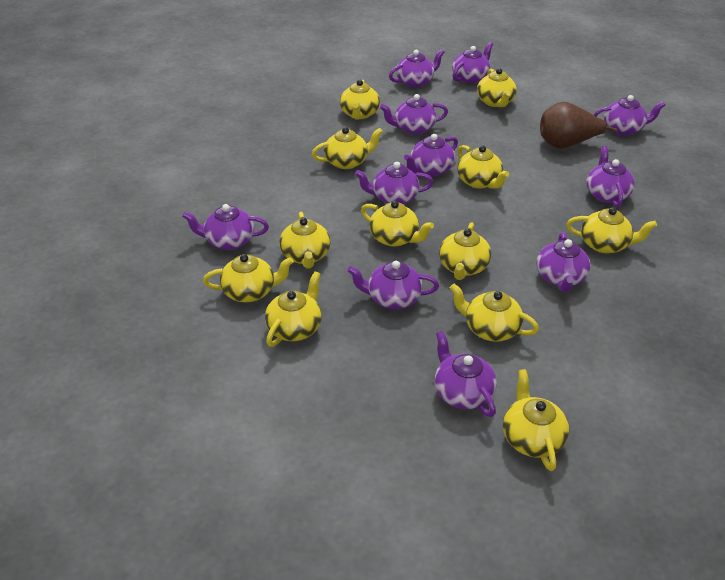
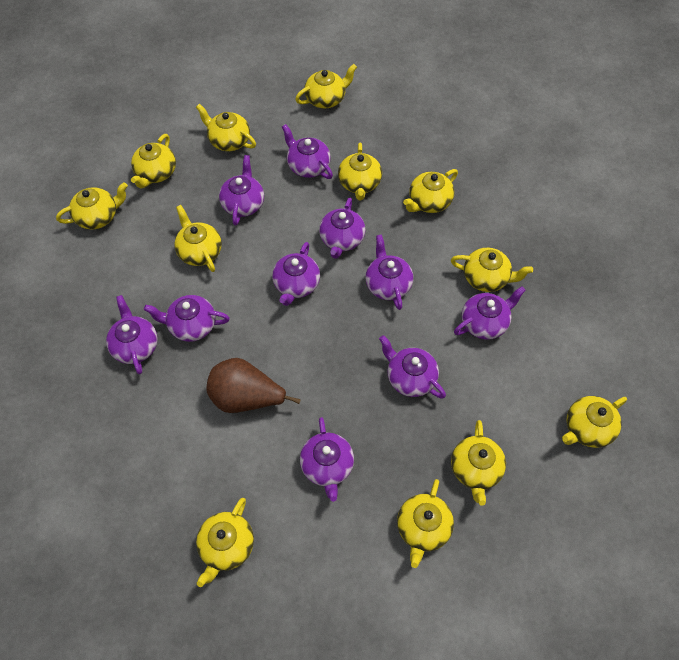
purple teapot: 11 -> 10

